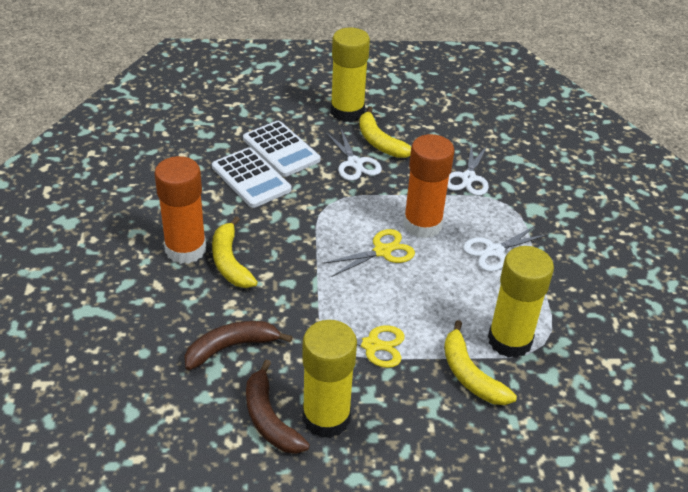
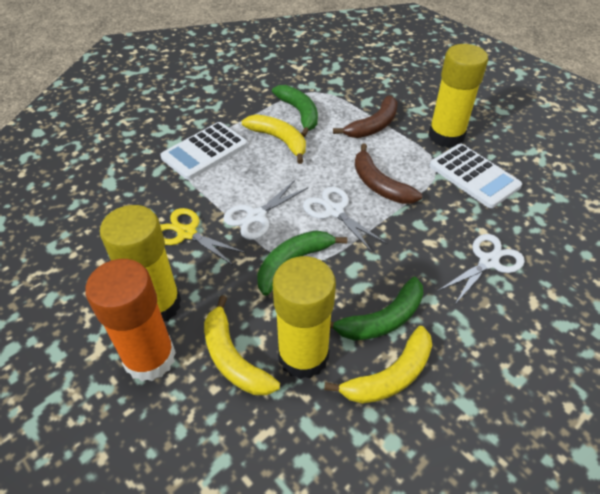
green banana: 0 -> 3
orange glue stick: 2 -> 1
yellow scissors: 2 -> 1

